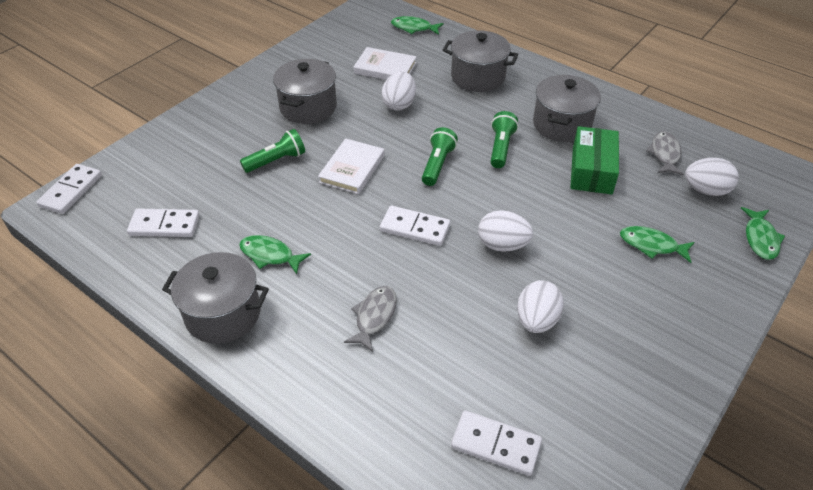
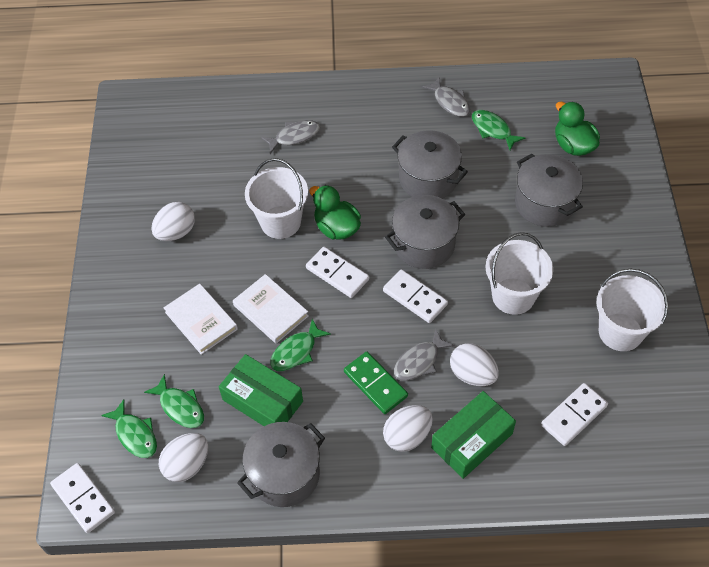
green box: 1 -> 2
green domino: 0 -> 1
green duck: 0 -> 2
green flashlight: 3 -> 0
grey fish: 2 -> 3
white bucket: 0 -> 3

